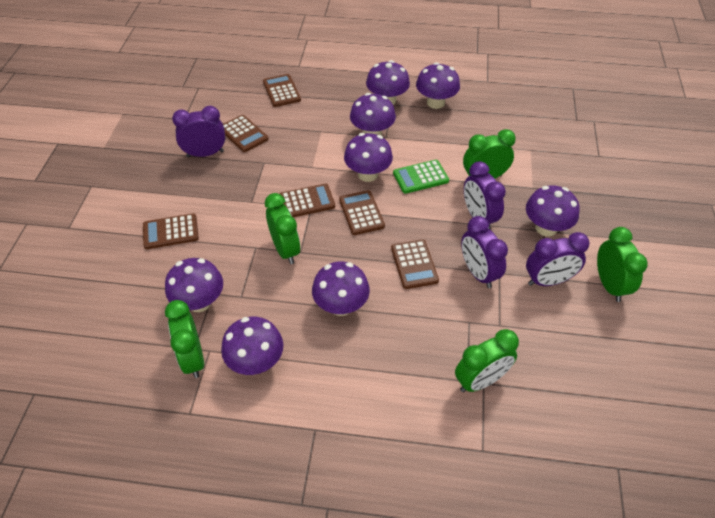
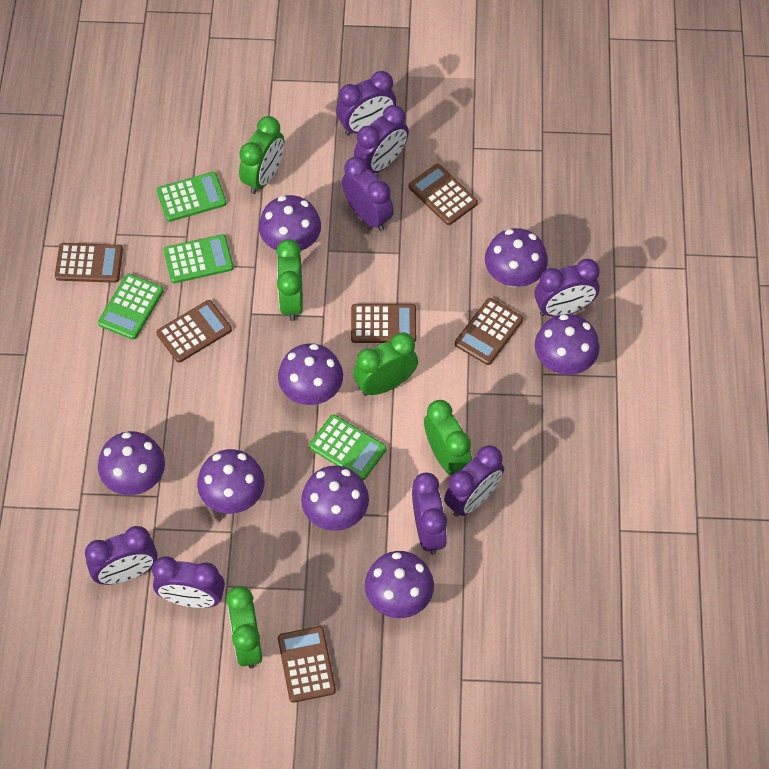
green calculator: 1 -> 4
purple clock: 4 -> 8

